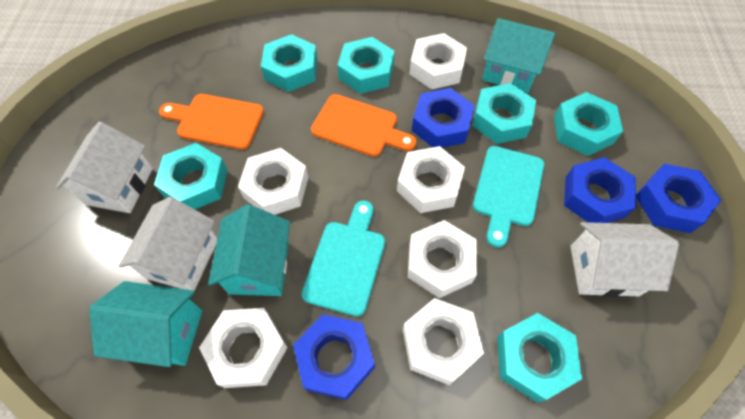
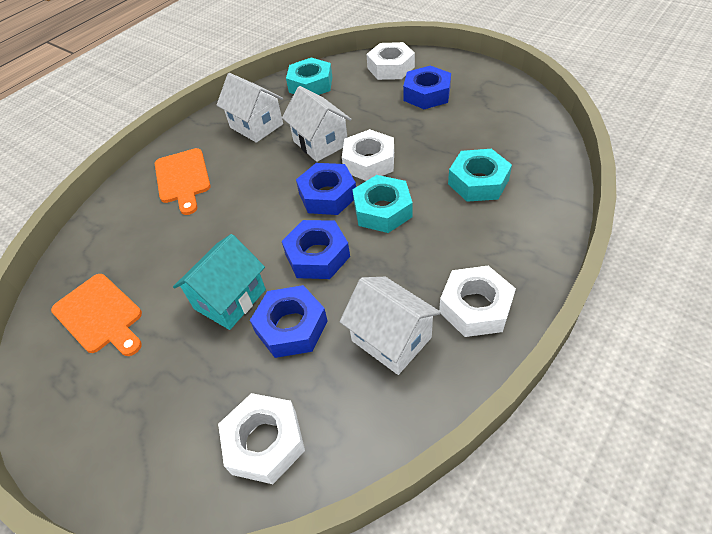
turquoise cutting board: 2 -> 0
turquoise house: 3 -> 1
turquoise nut: 6 -> 3
white nut: 6 -> 4

